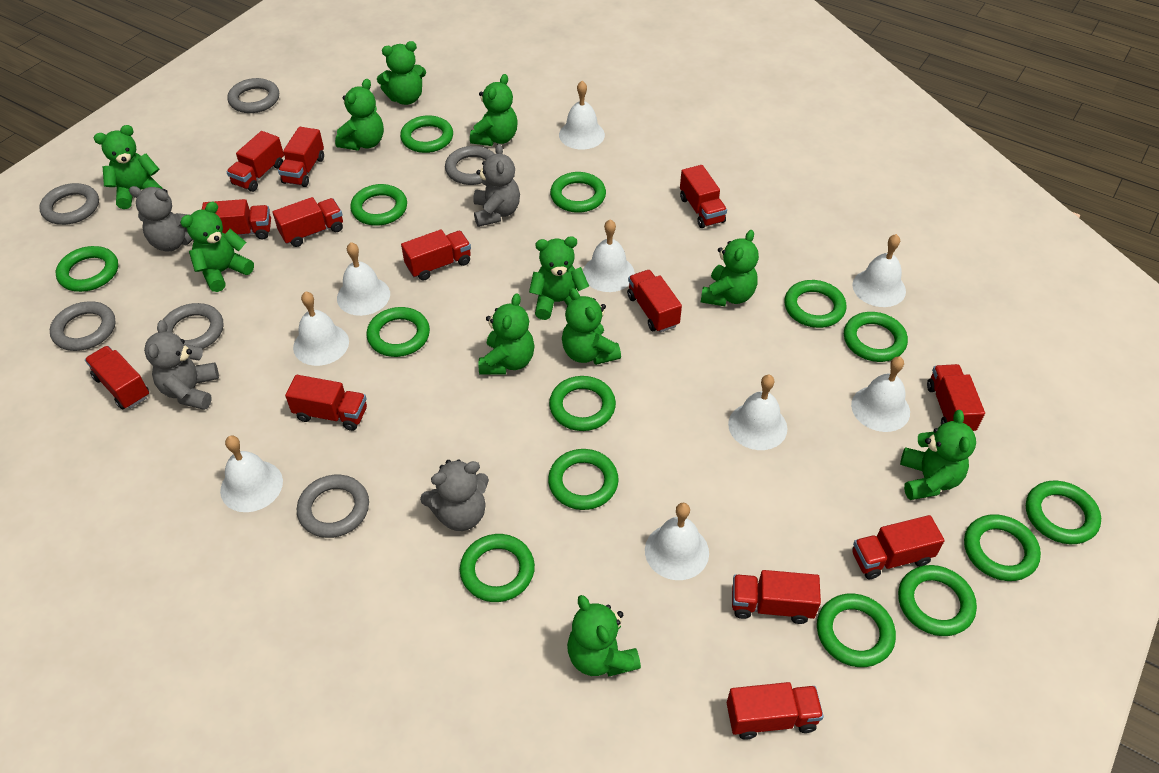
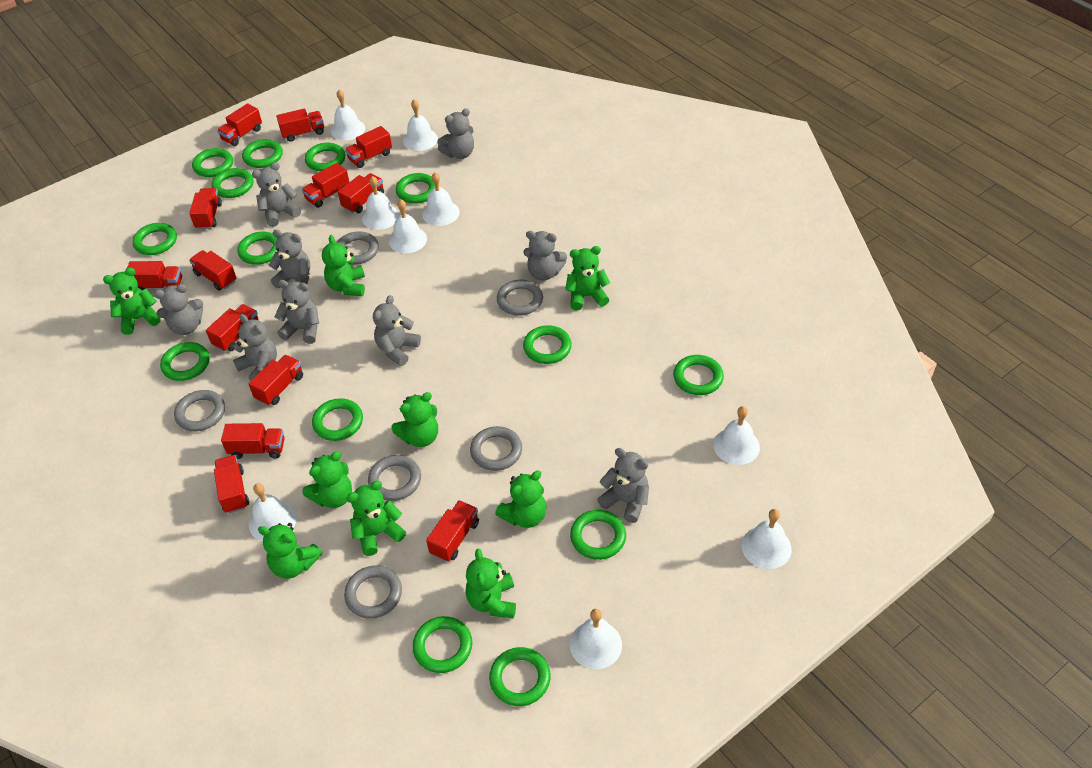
green teddy bear: 11 -> 9
grey teddy bear: 4 -> 9

